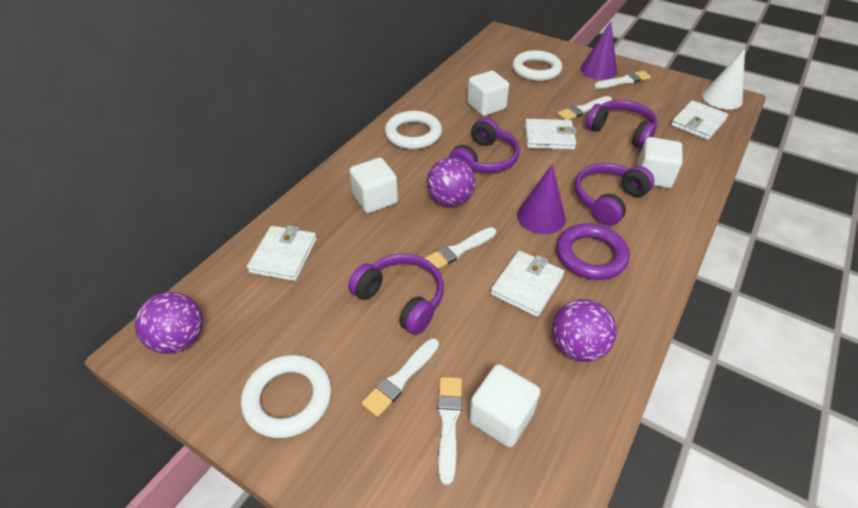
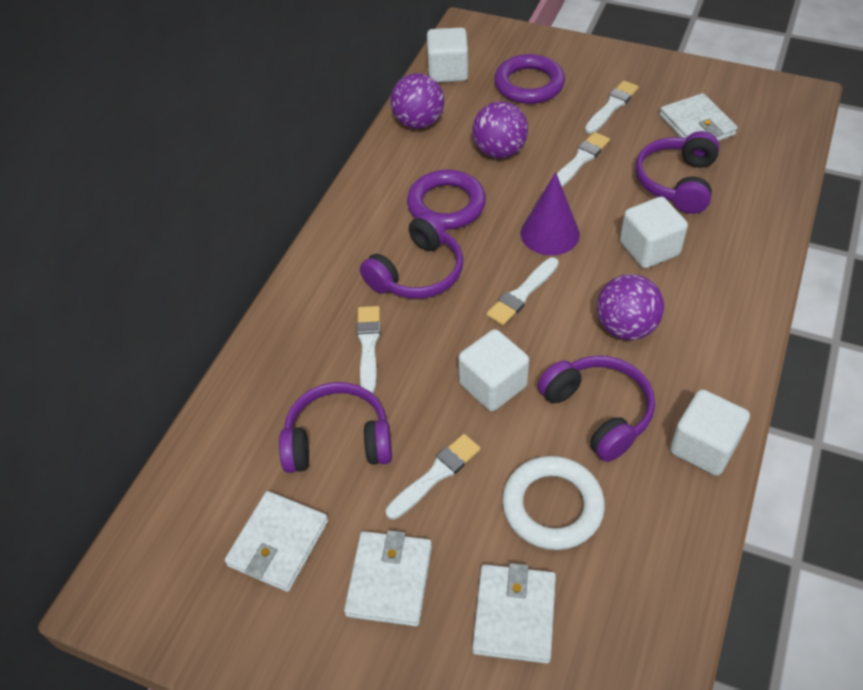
purple cone: 2 -> 1
purple ring: 1 -> 2
white cone: 1 -> 0
white ring: 3 -> 1

